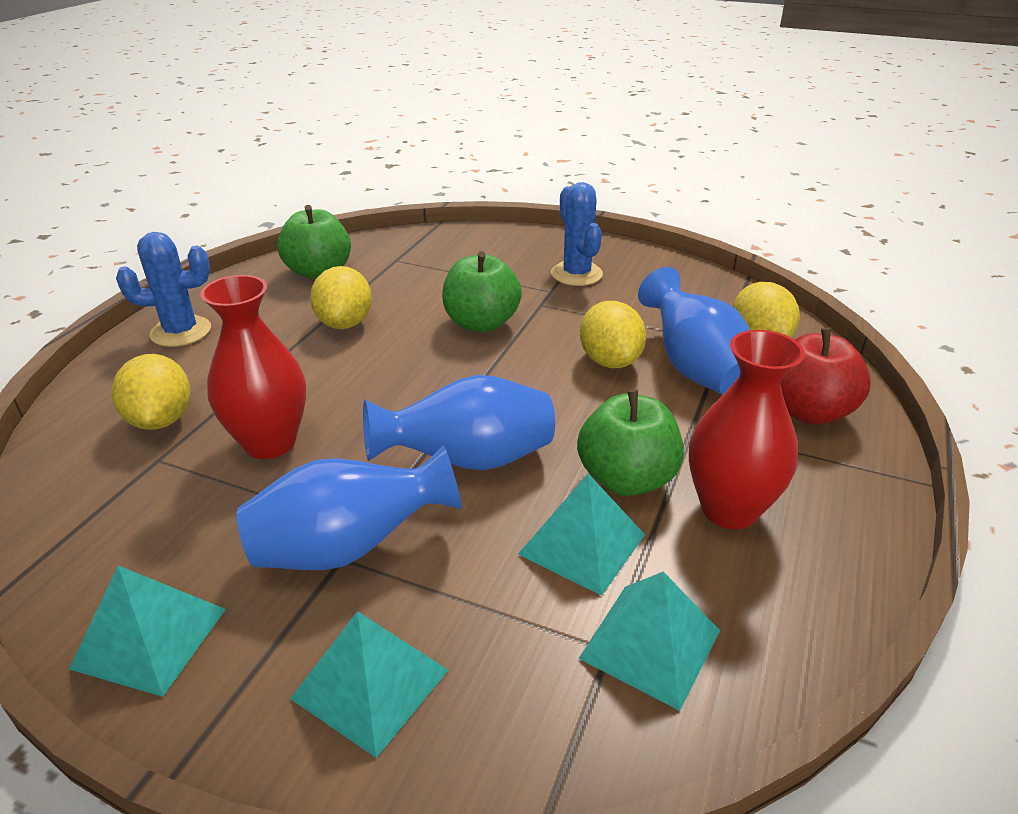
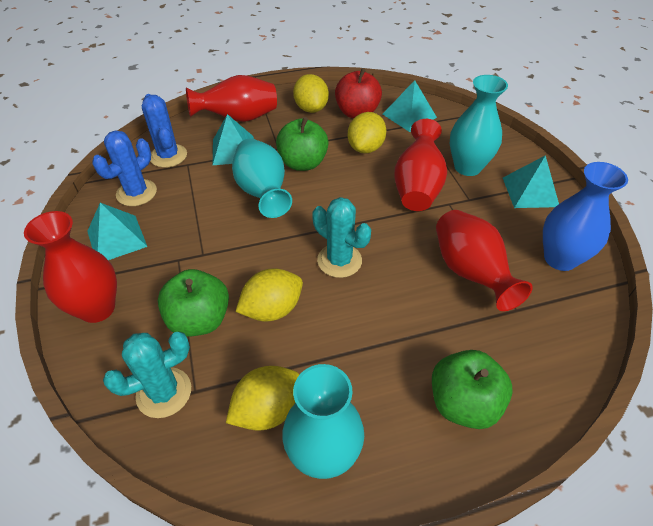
blue vase: 3 -> 1
red vase: 2 -> 4
turquoise cactus: 0 -> 2
turquoise vase: 0 -> 3

